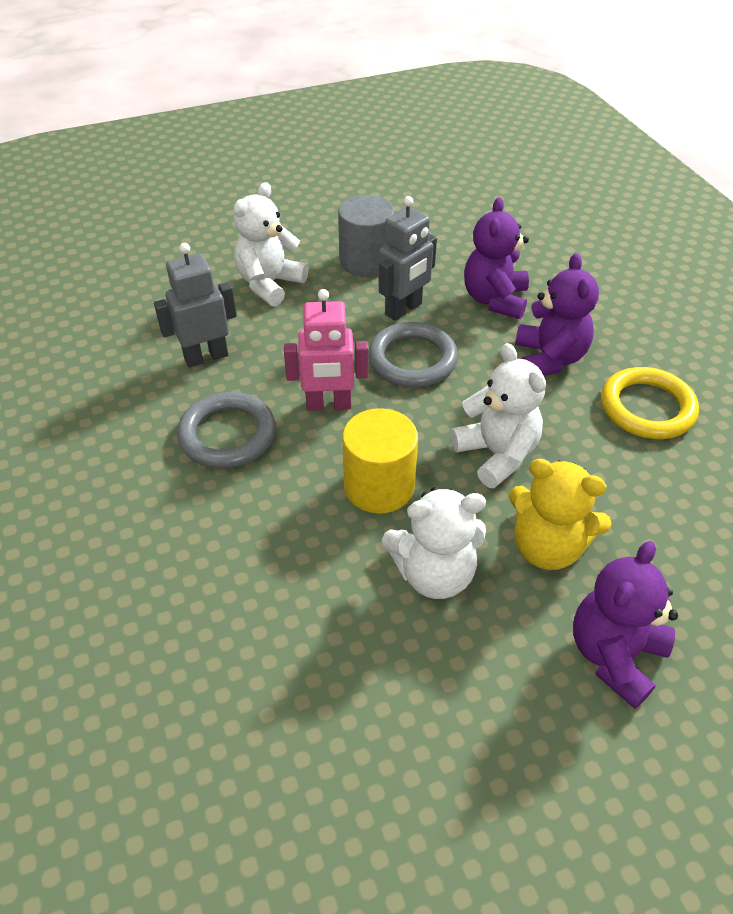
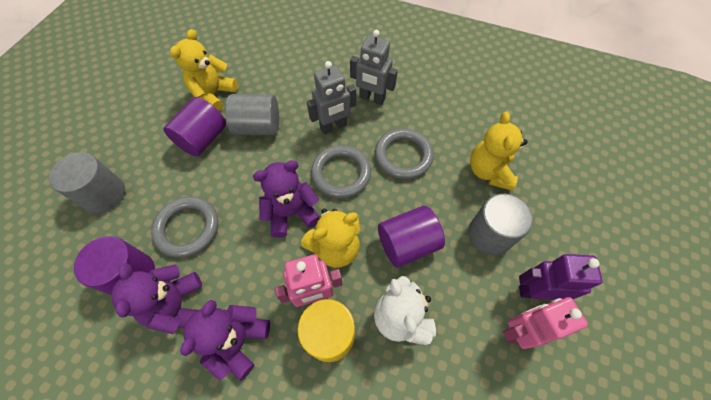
grey cylinder: 1 -> 3
grey ring: 2 -> 3
pink robot: 1 -> 2
purple cylinder: 0 -> 3
purple robot: 0 -> 1
white teddy bear: 3 -> 1
yellow ring: 1 -> 0
yellow teddy bear: 1 -> 3

